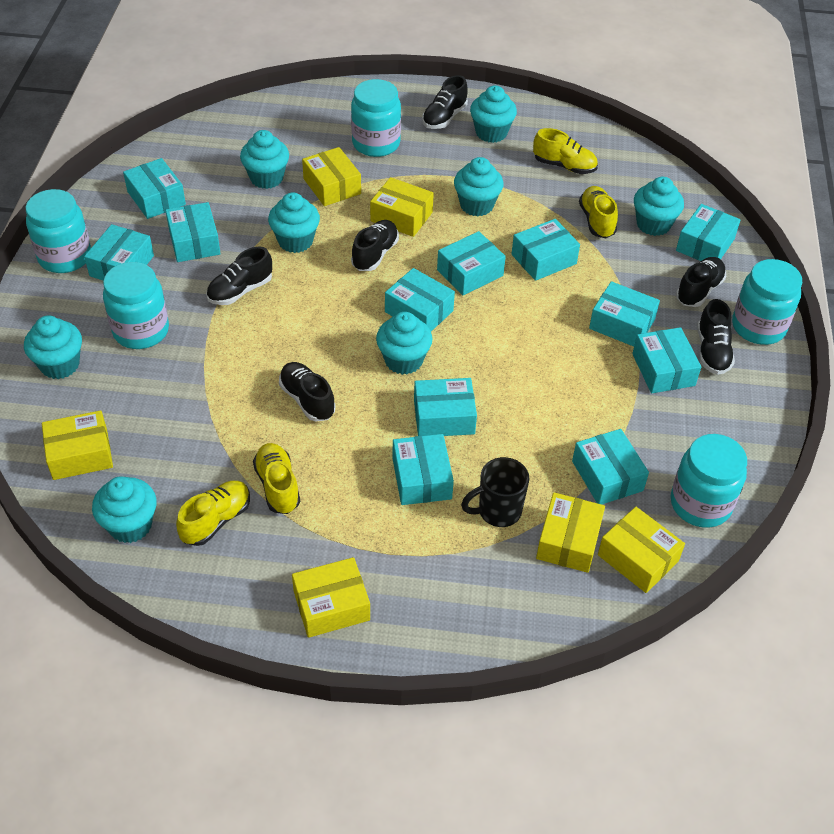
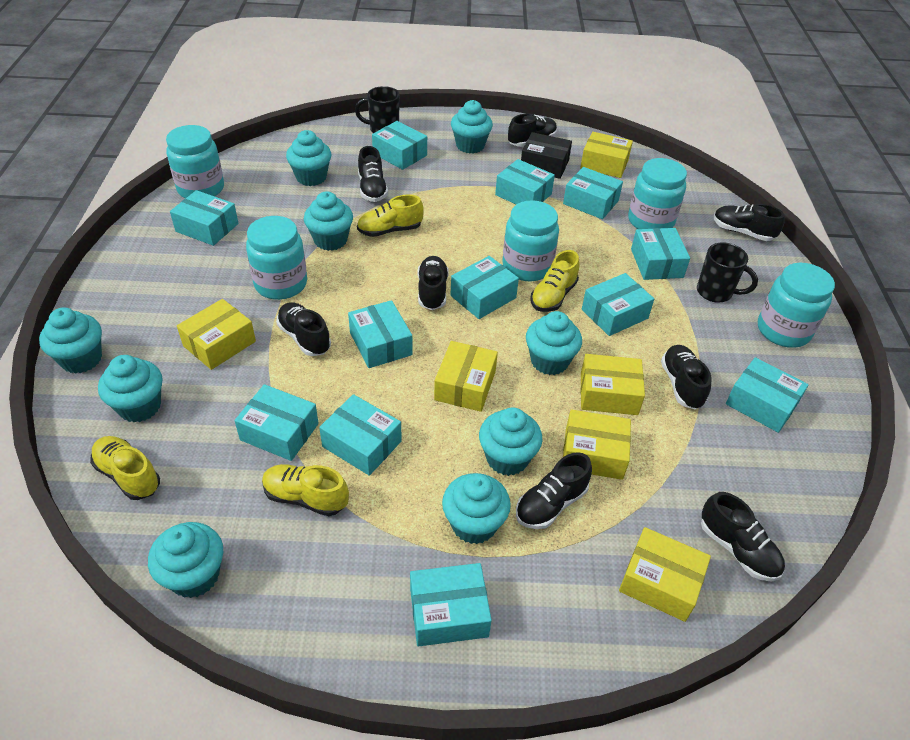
black box: 0 -> 1
black mug: 1 -> 2
black shoe: 6 -> 8
turquoise cupcake: 8 -> 9

